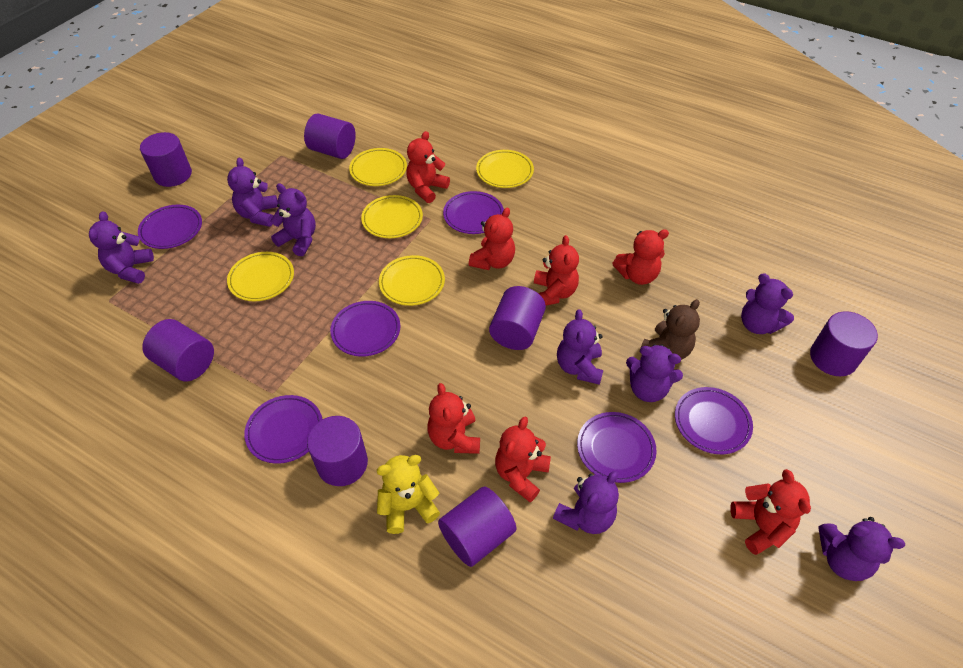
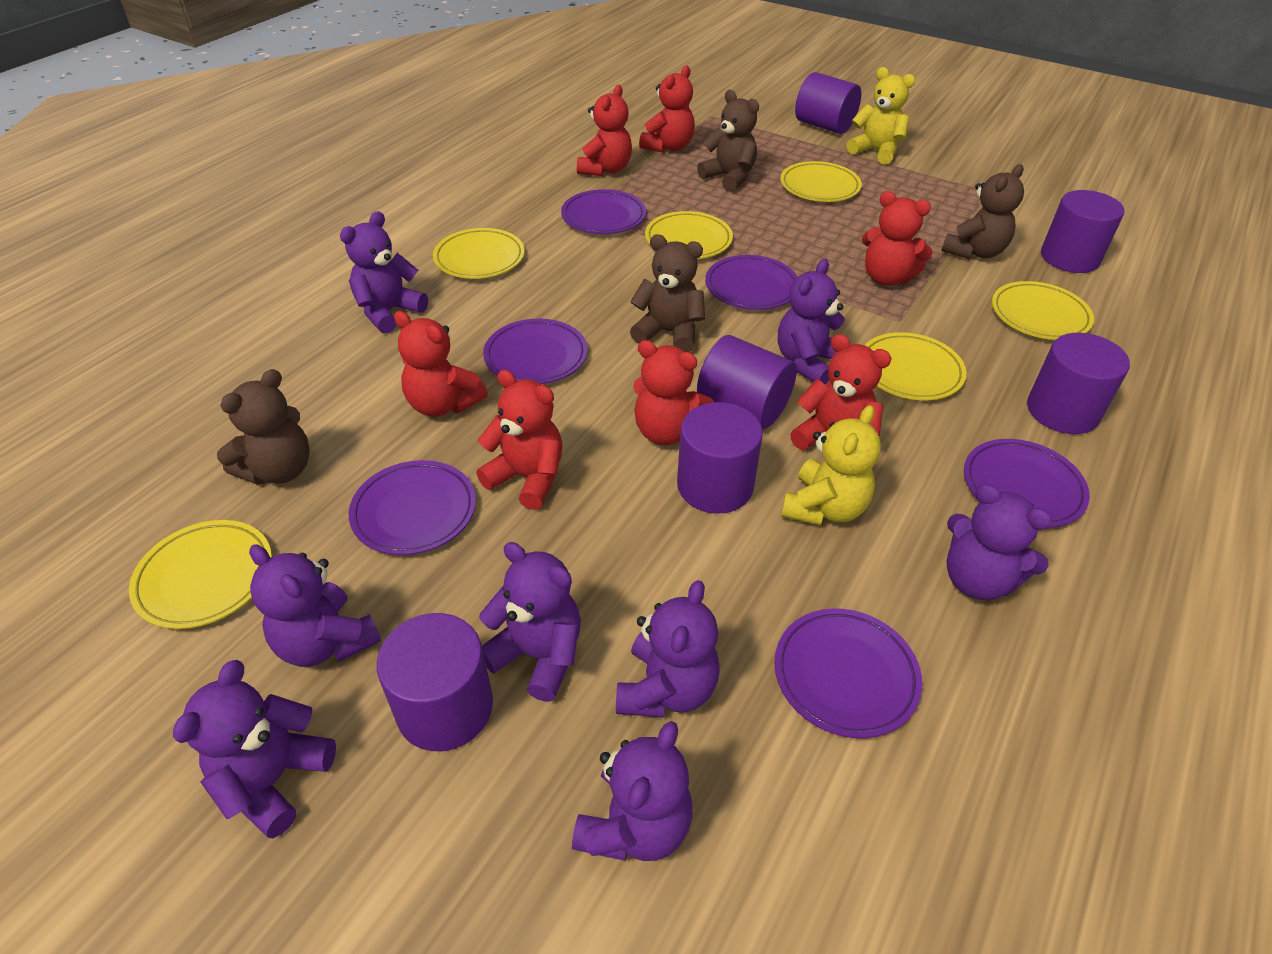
brown teddy bear: 1 -> 4
purple cylinder: 7 -> 6
yellow plate: 5 -> 6
yellow teddy bear: 1 -> 2

